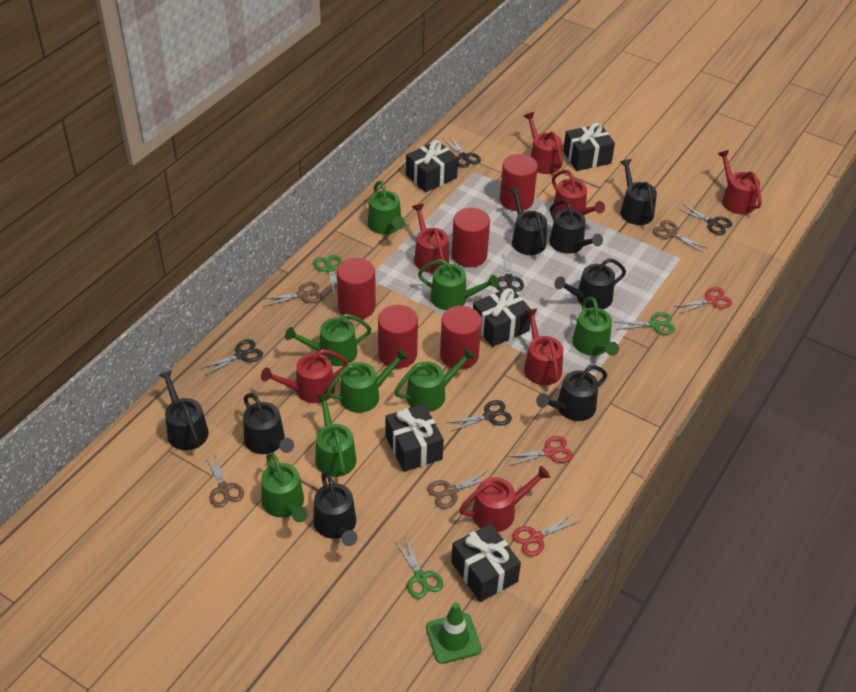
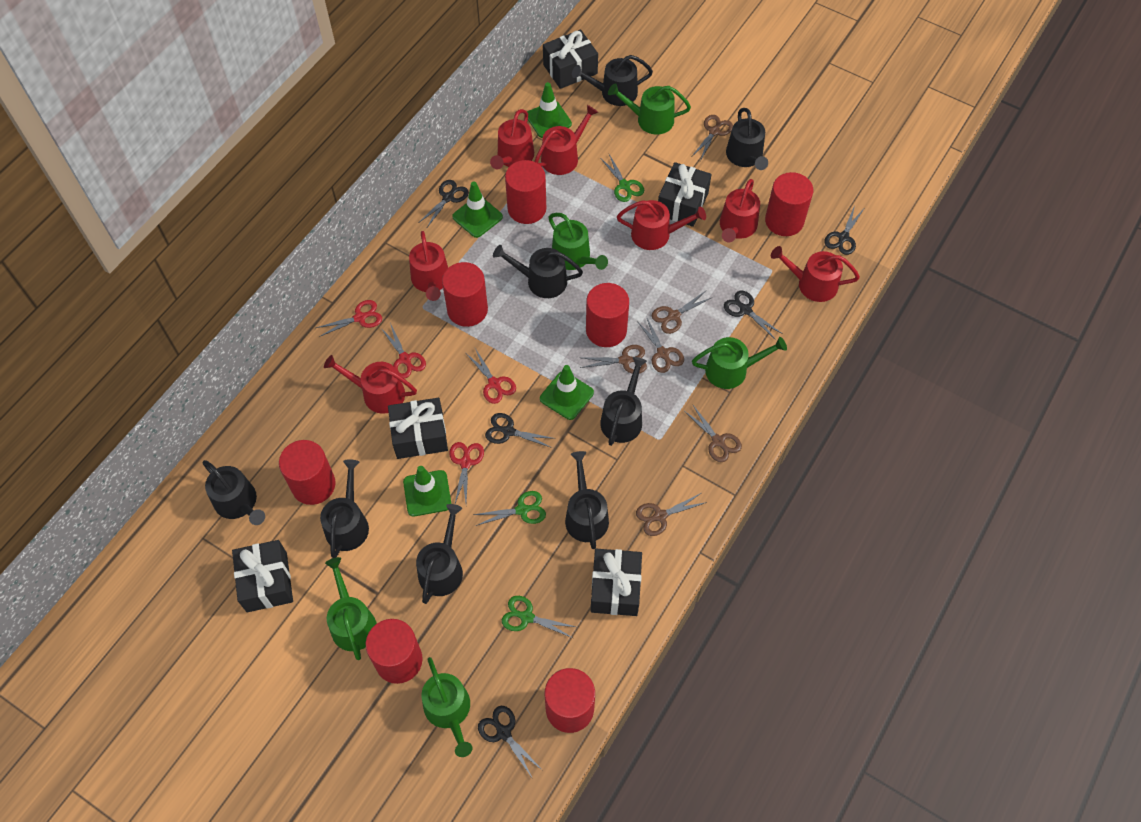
brown scissors: 4 -> 6
green traffic cone: 1 -> 4
green watering can: 8 -> 5
red cylinder: 5 -> 7
red scissors: 3 -> 4

